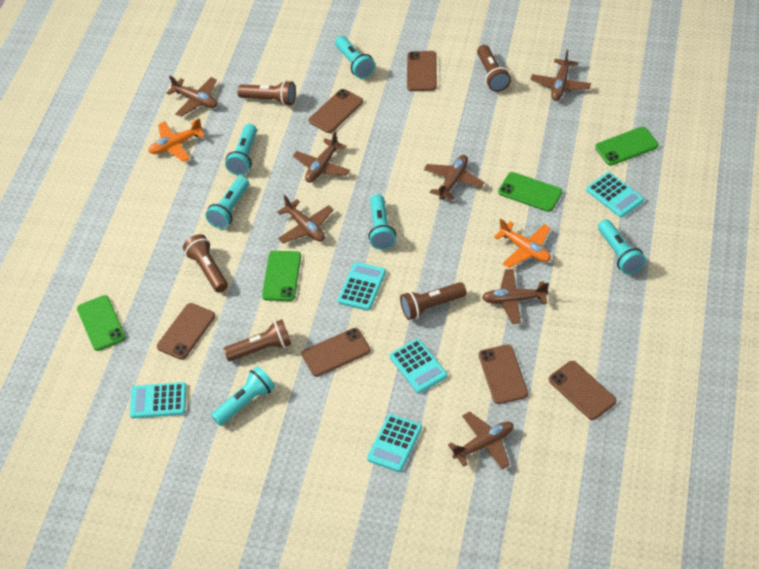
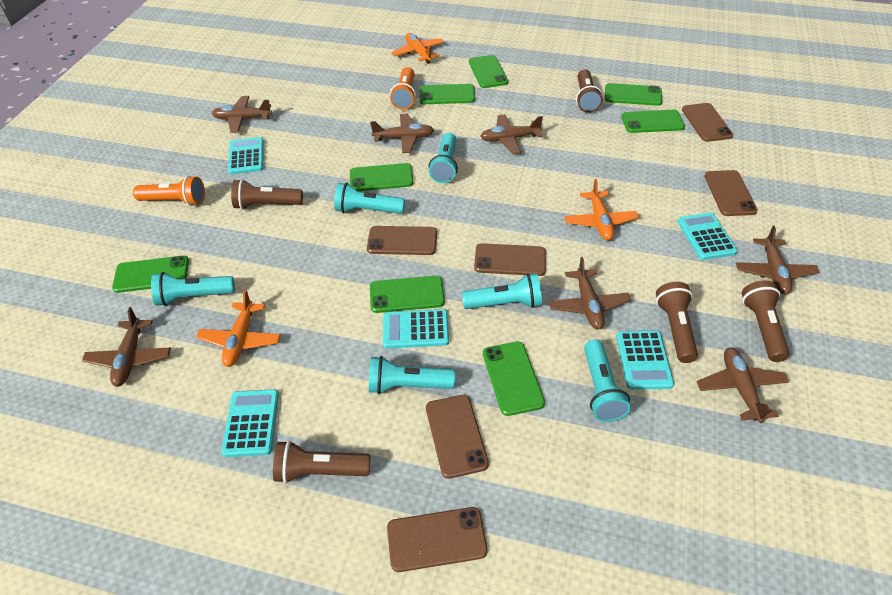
green phone: 4 -> 8
orange flashlight: 0 -> 2
orange plane: 2 -> 3

